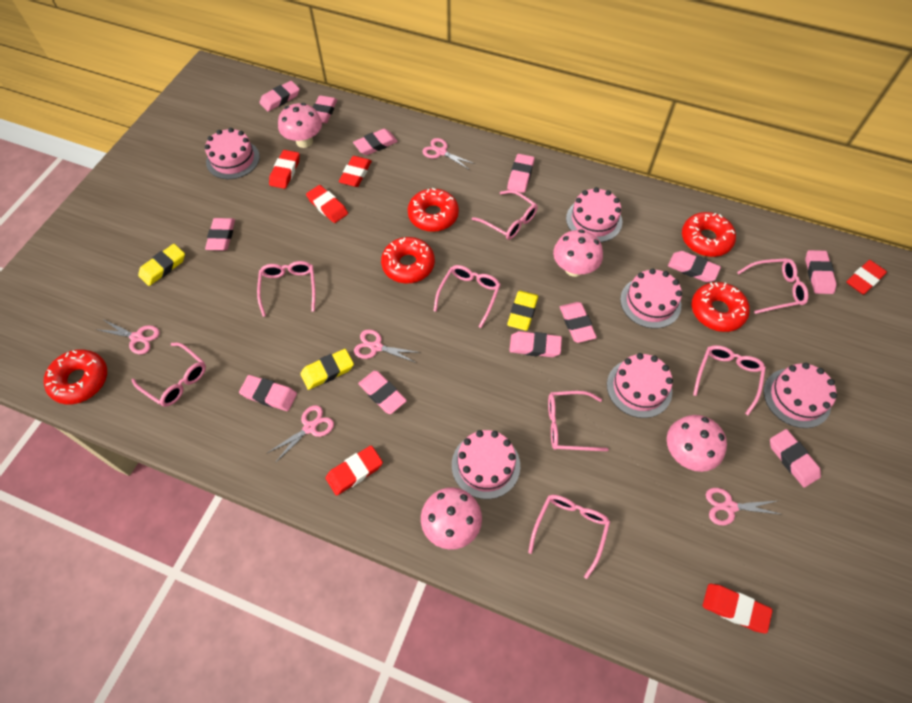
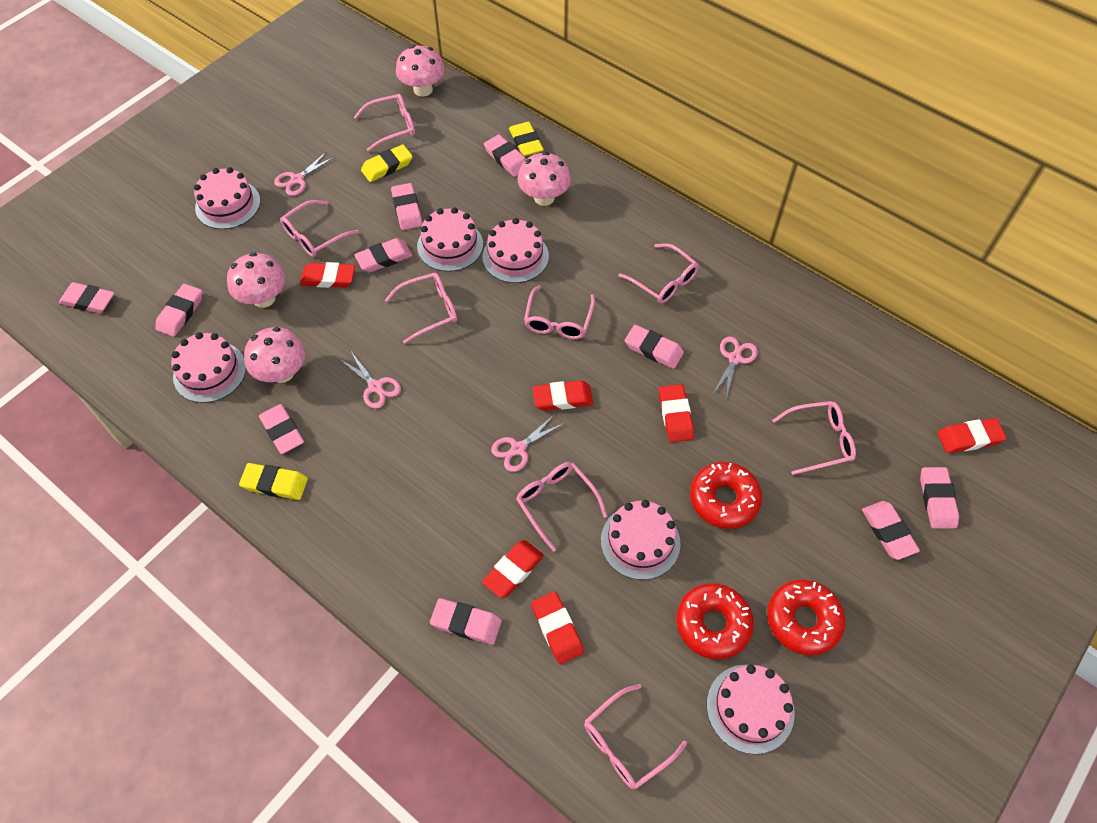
pink eraser: 12 -> 10
pink scissors: 5 -> 4
red donut: 5 -> 3

